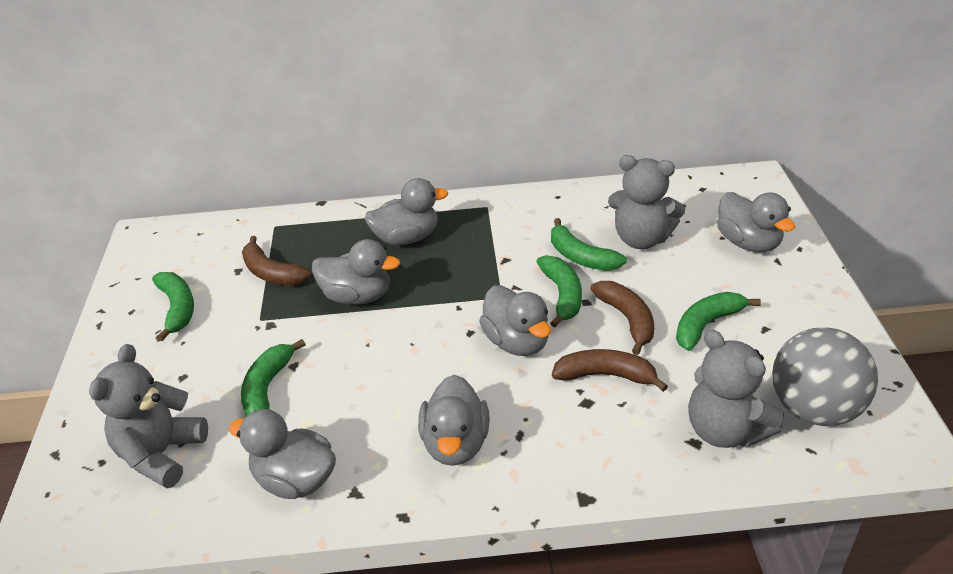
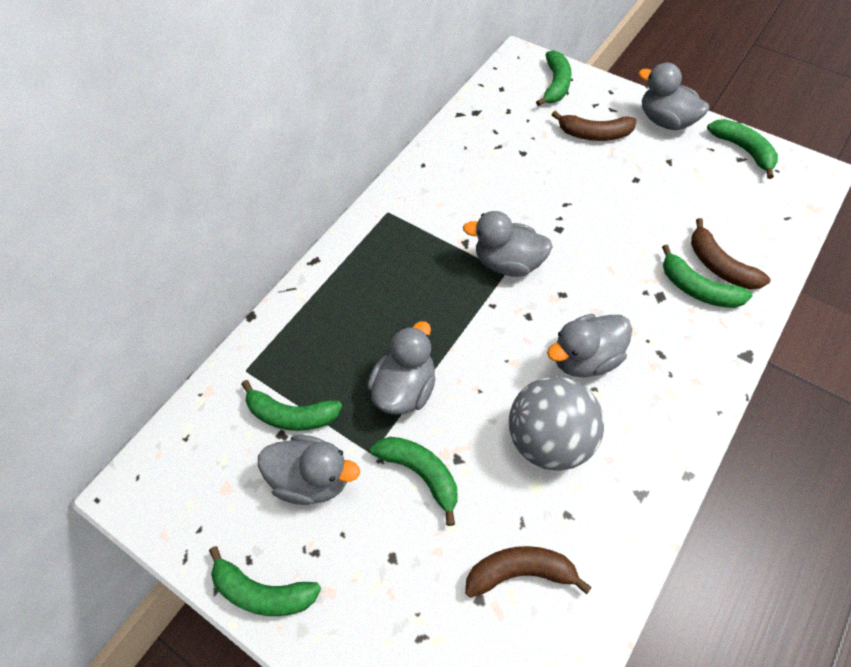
green banana: 5 -> 6
grey duck: 6 -> 5
grey teddy bear: 3 -> 0

